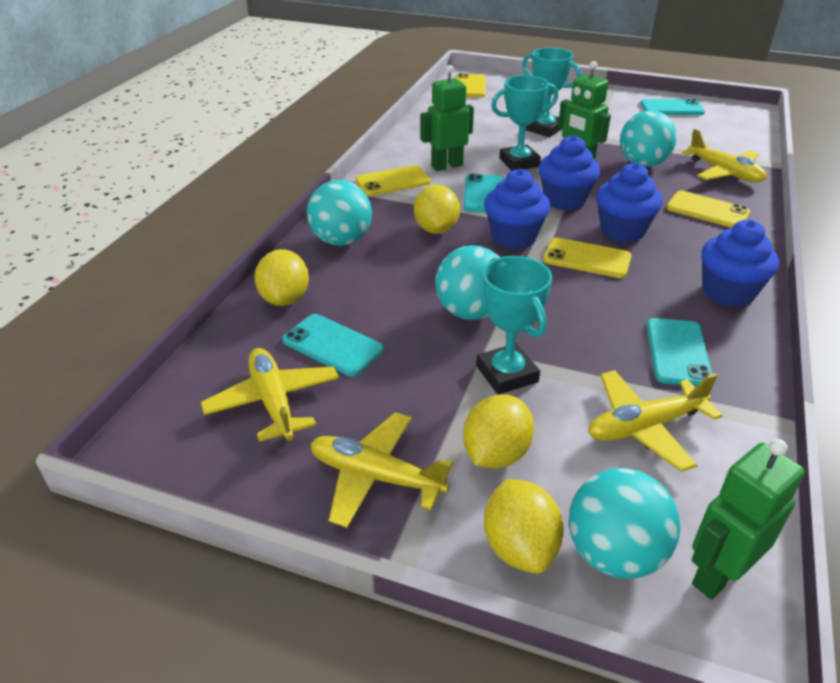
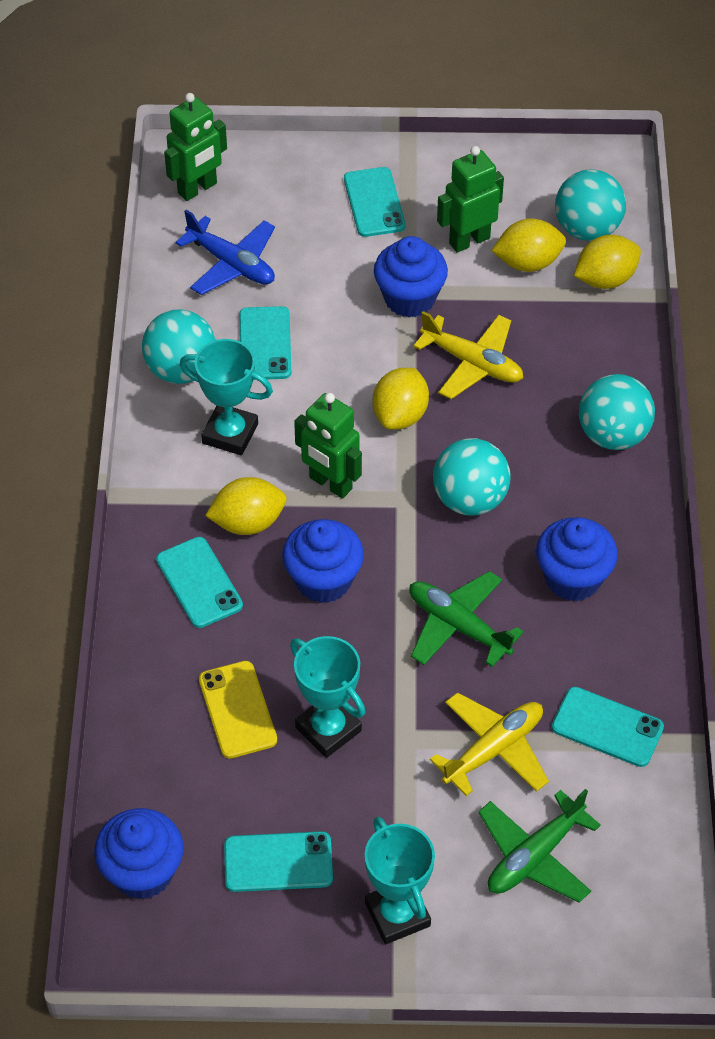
blue plane: 0 -> 1
green plane: 0 -> 2
turquoise phone: 4 -> 5
yellow phone: 4 -> 1
yellow plane: 4 -> 2

